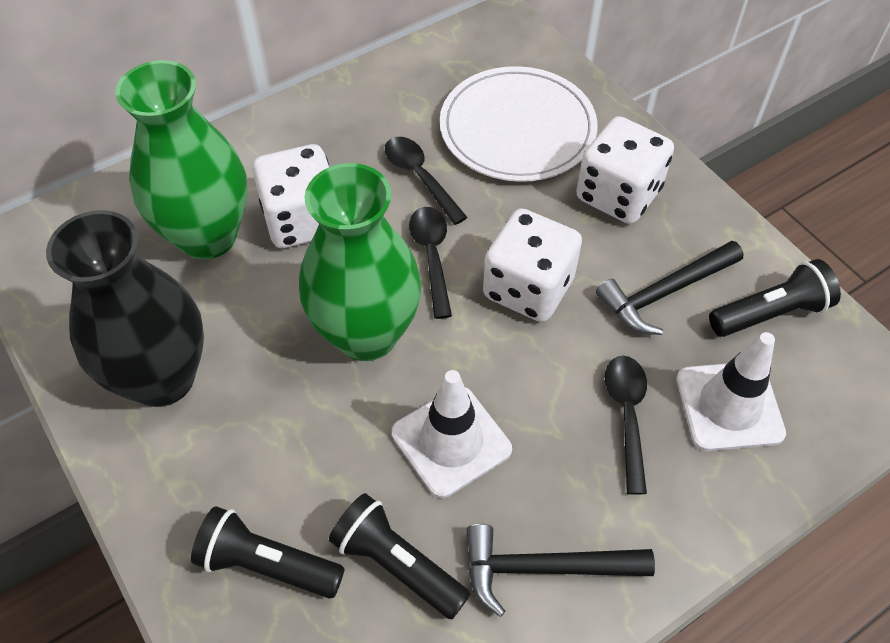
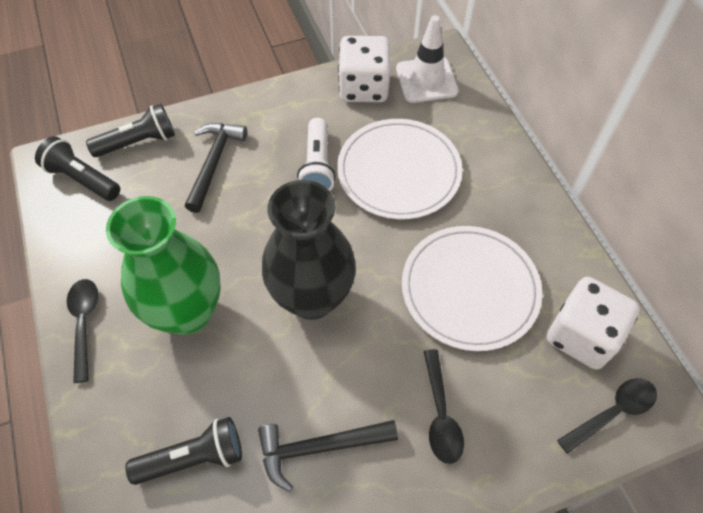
green vase: 2 -> 1
white dice: 3 -> 2
white flashlight: 0 -> 1
white plate: 1 -> 2
white traffic cone: 2 -> 1

